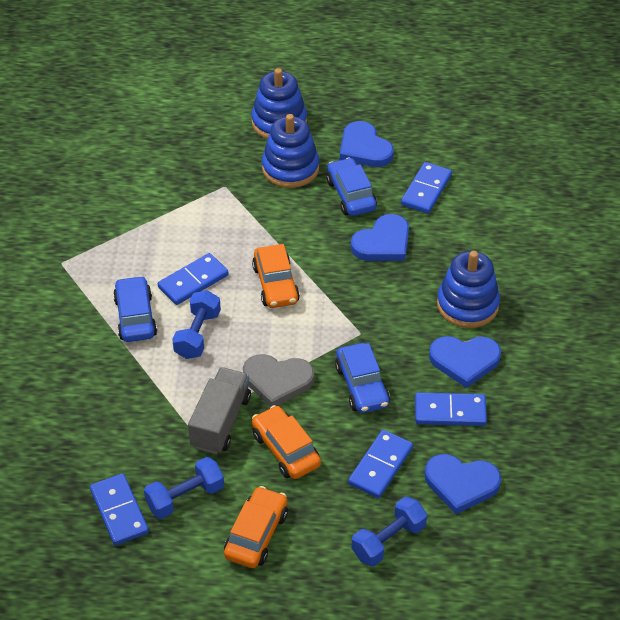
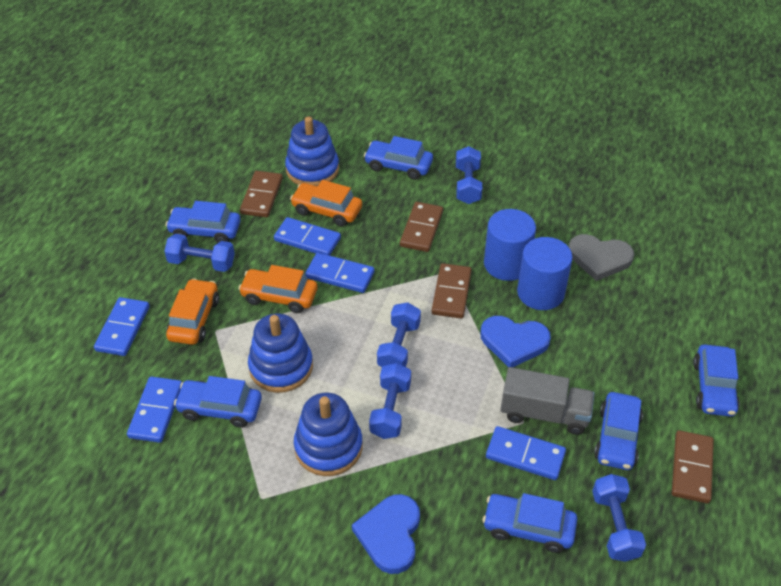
blue car: 3 -> 6
blue cylinder: 0 -> 2
blue dumbbell: 3 -> 5
blue heart: 4 -> 2
brown domino: 0 -> 4

